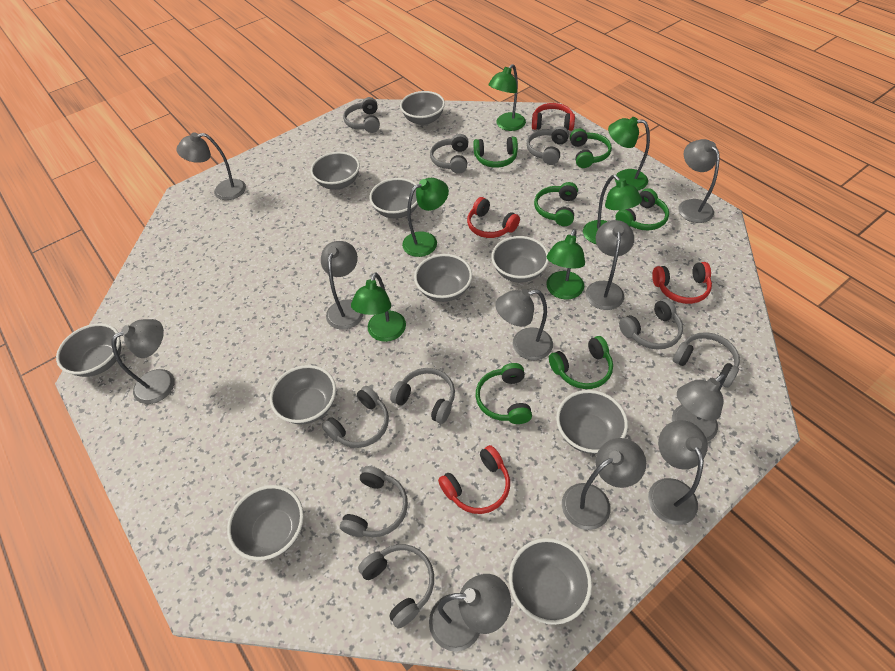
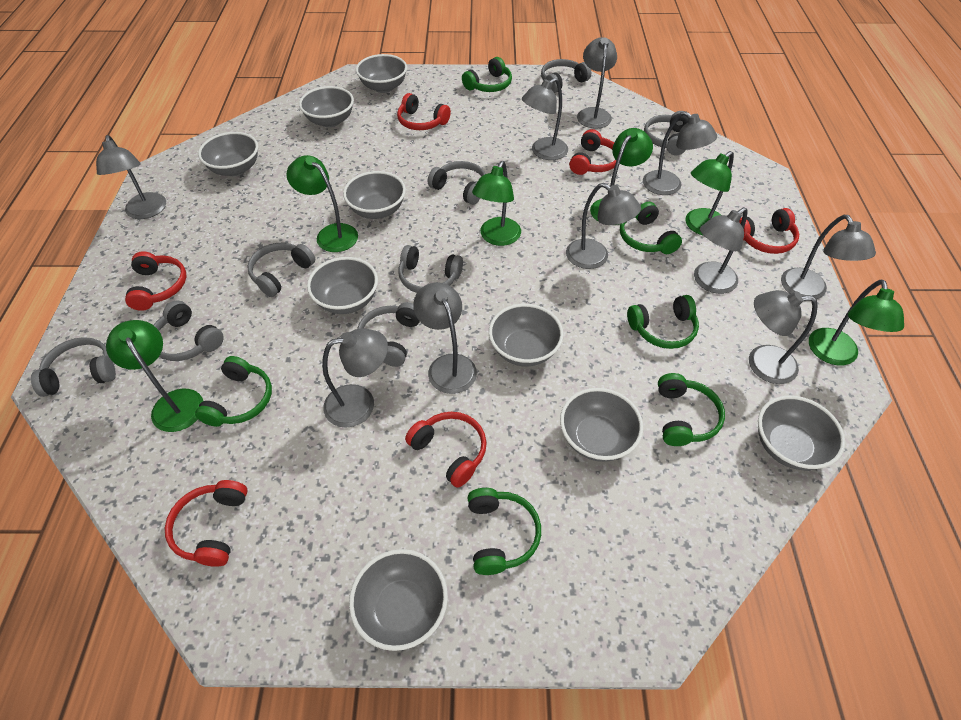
grey bowl: 10 -> 9
grey headphones: 9 -> 8
red headphones: 4 -> 6

